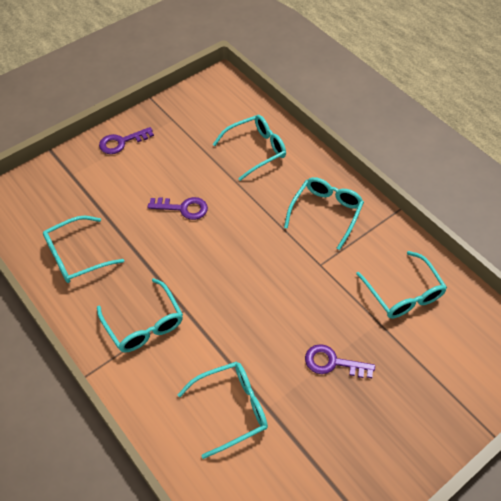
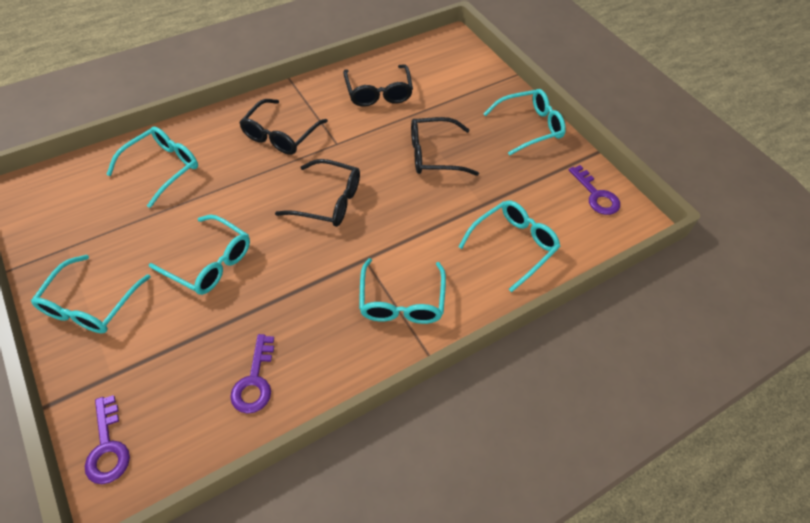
black glasses: 0 -> 4

